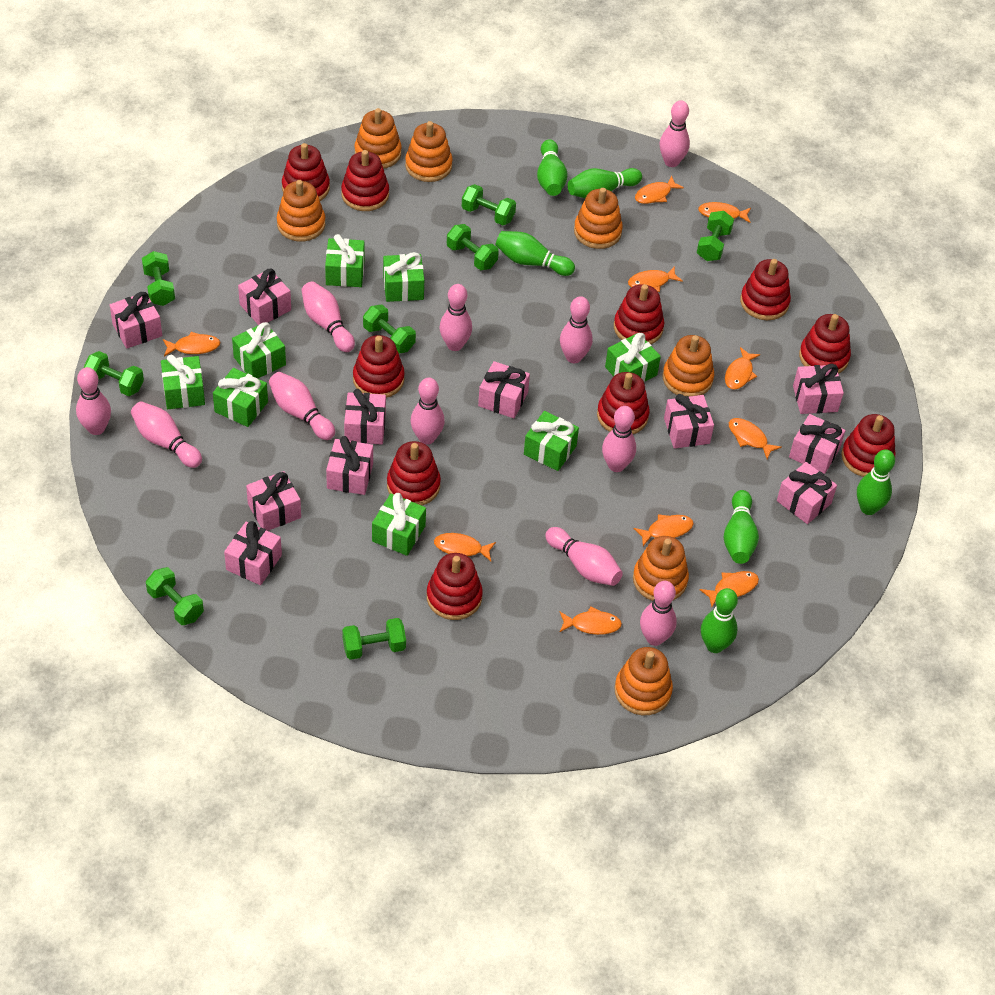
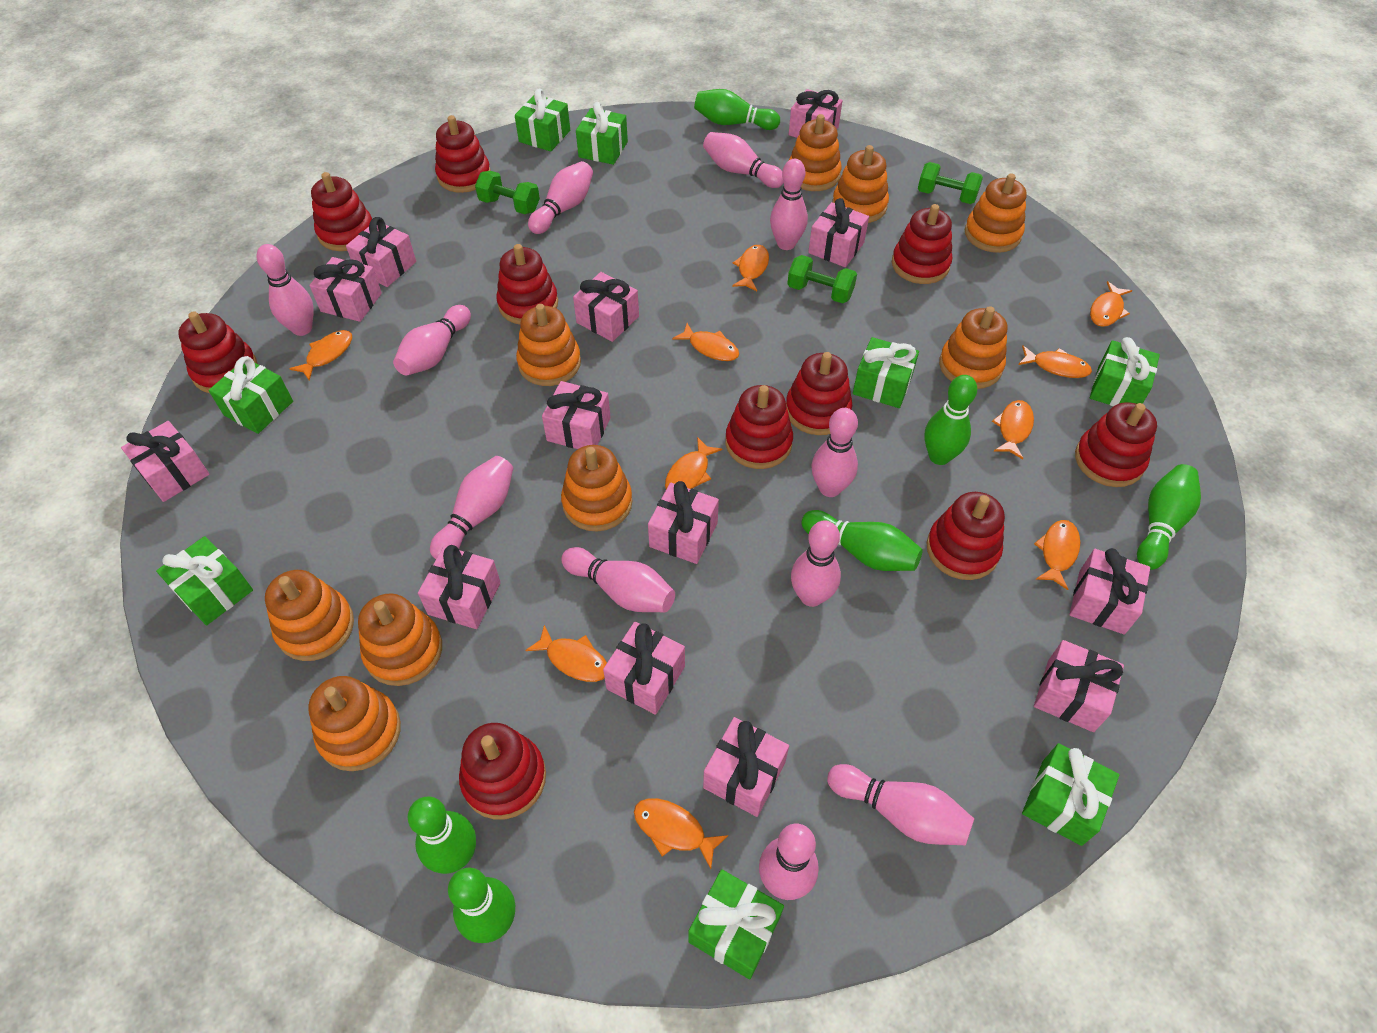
green dumbbell: 8 -> 3
orange stacking toy: 7 -> 9
pink gift: 11 -> 13

